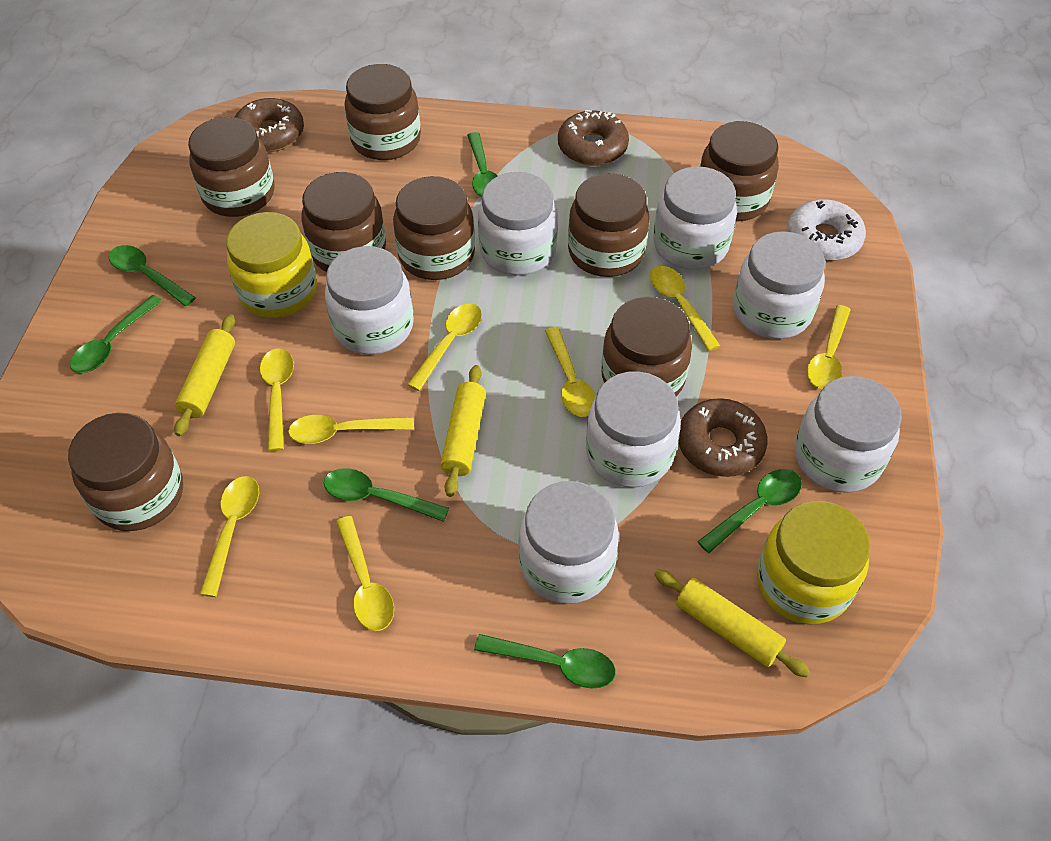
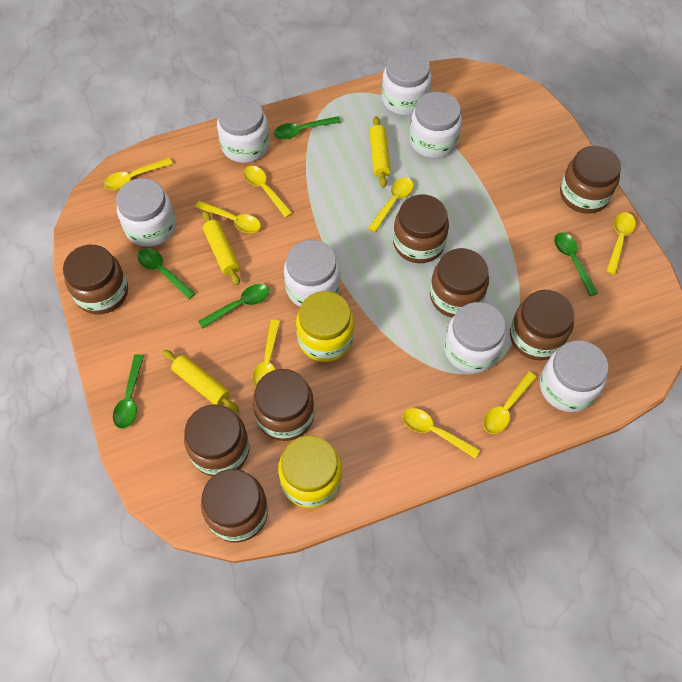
brown donut: 3 -> 0
green spoon: 6 -> 5
white donut: 1 -> 0

